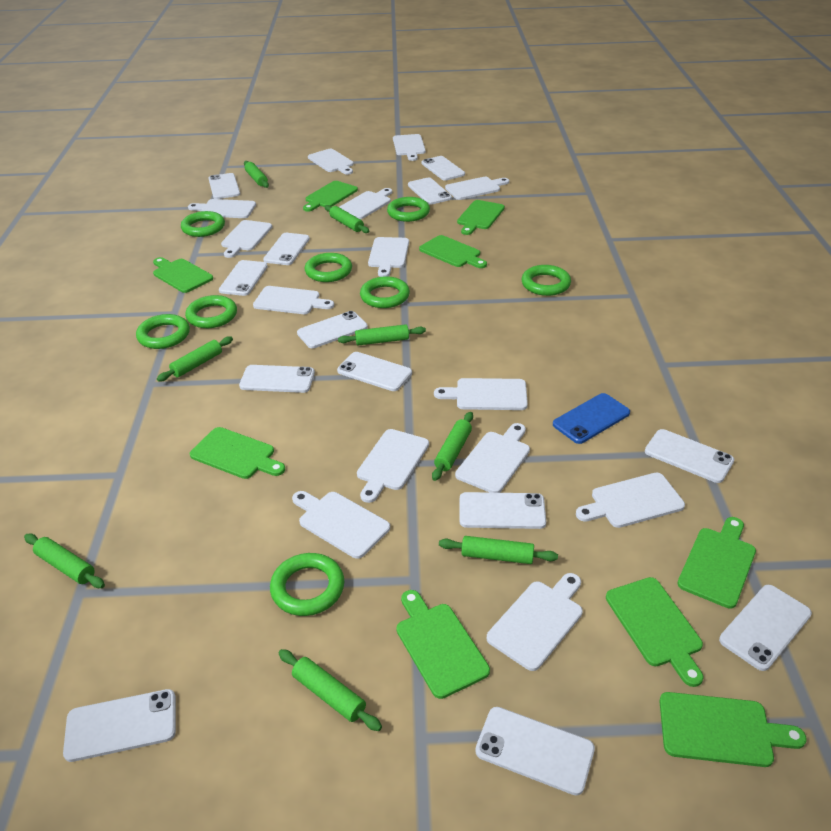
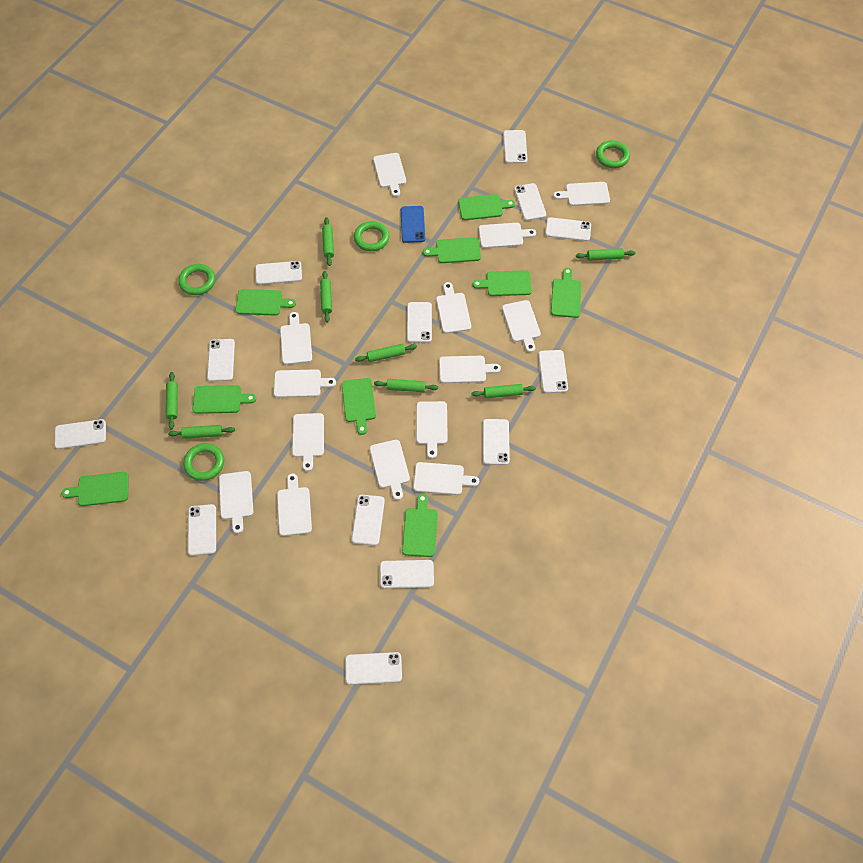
green ring: 8 -> 4

